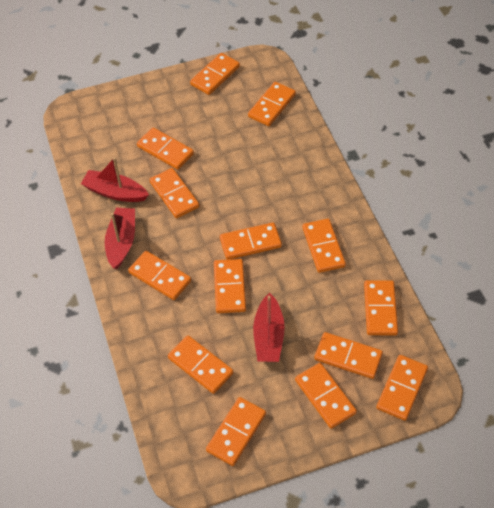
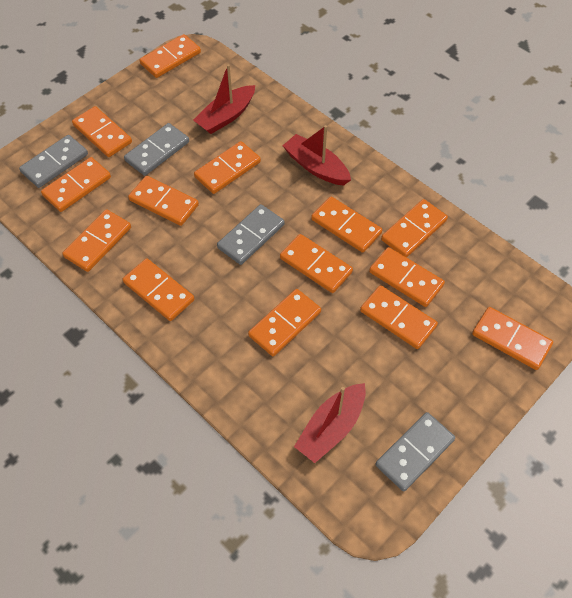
grey domino: 0 -> 4

